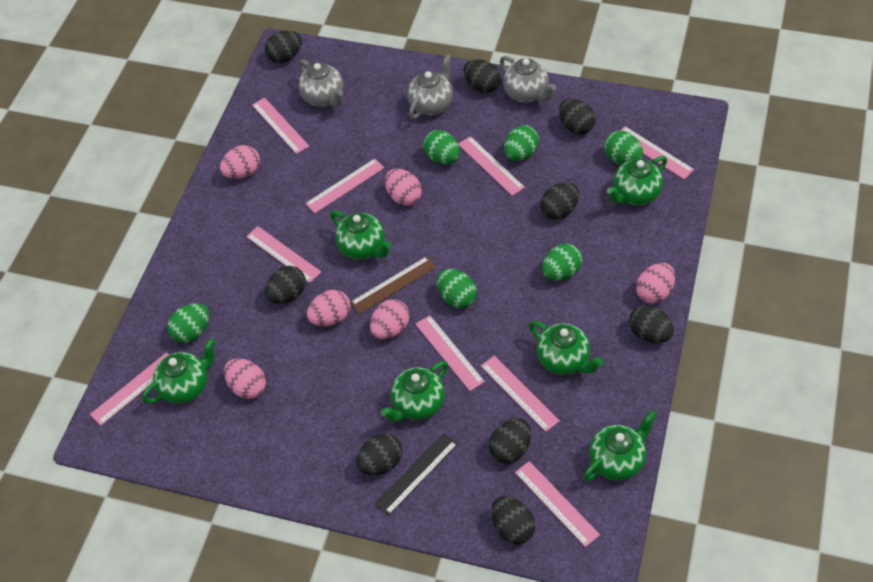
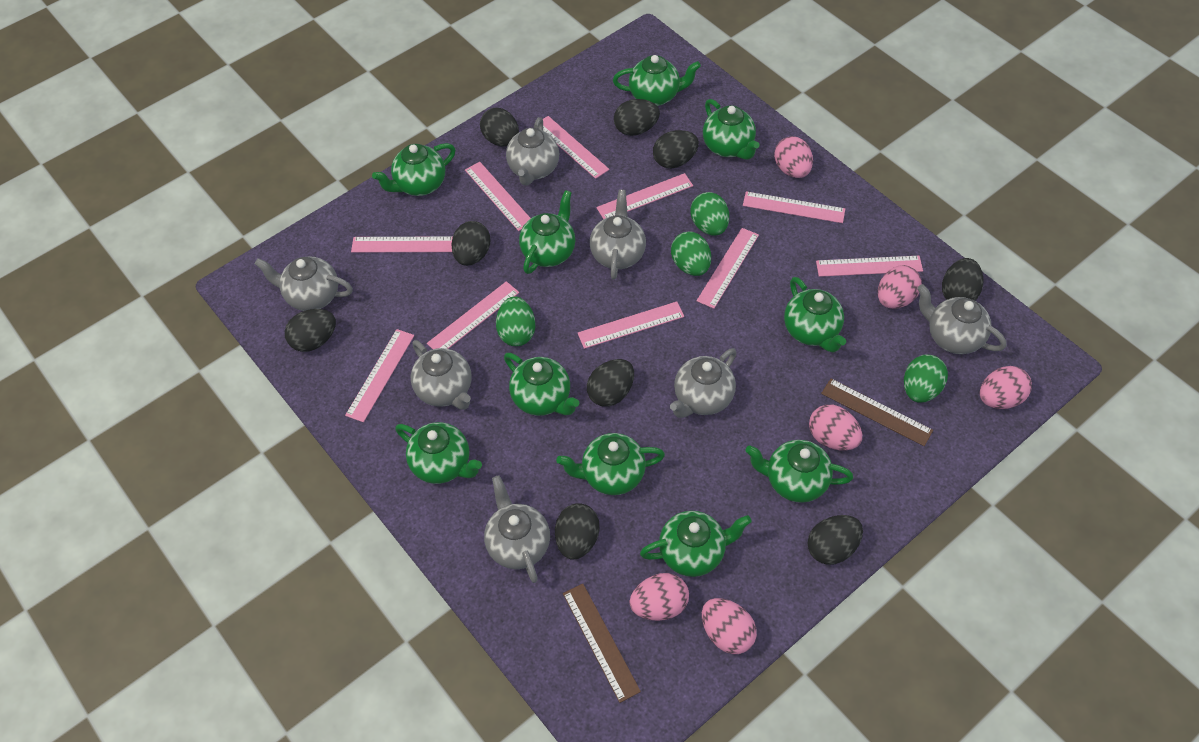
black ruler: 1 -> 0
brown ruler: 1 -> 2
green egg: 6 -> 4
green teapot: 6 -> 10
grey teapot: 3 -> 7
pink ruler: 9 -> 10

